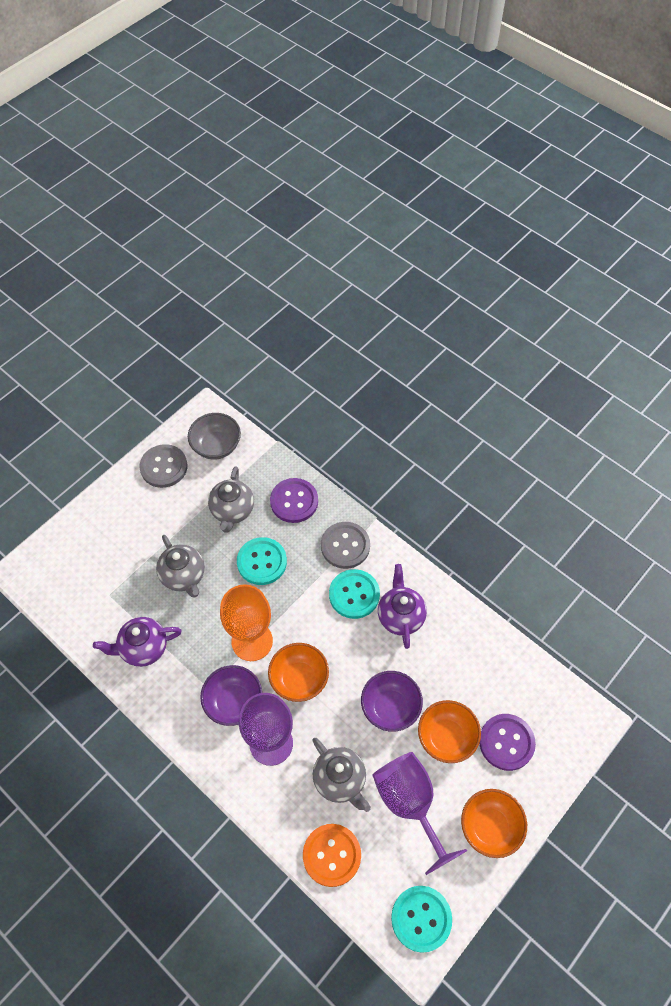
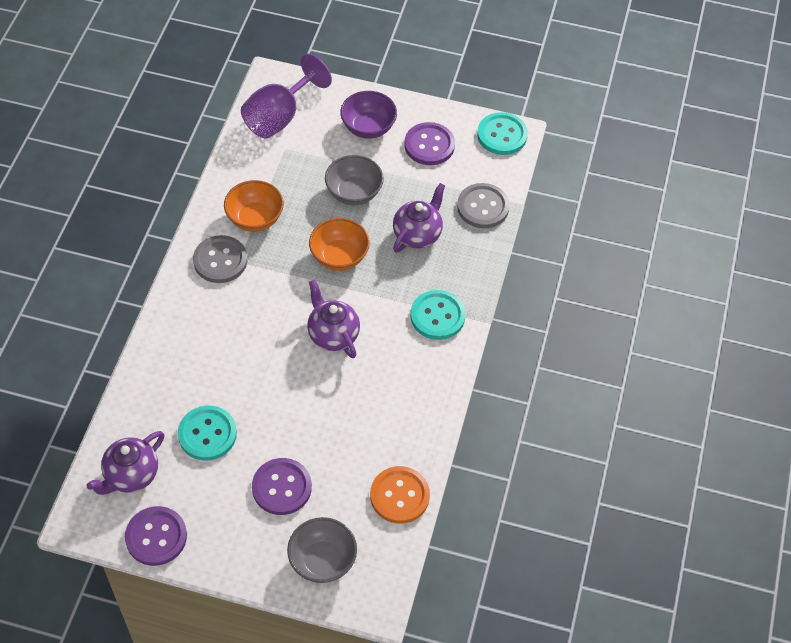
grey bowl: 1 -> 2
grey teapot: 3 -> 0
orange bowl: 3 -> 2
orange goblet: 1 -> 0
purple bowl: 2 -> 1
purple button: 2 -> 3
purple goblet: 2 -> 1
purple teapot: 2 -> 3

